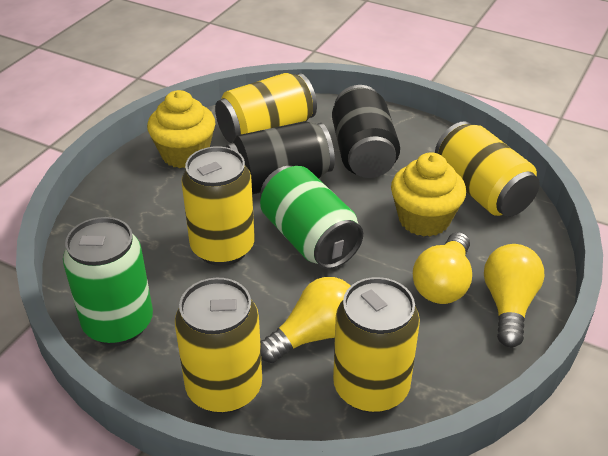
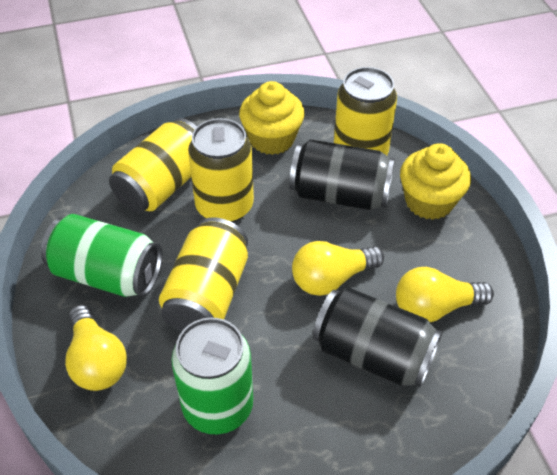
yellow can: 5 -> 4

